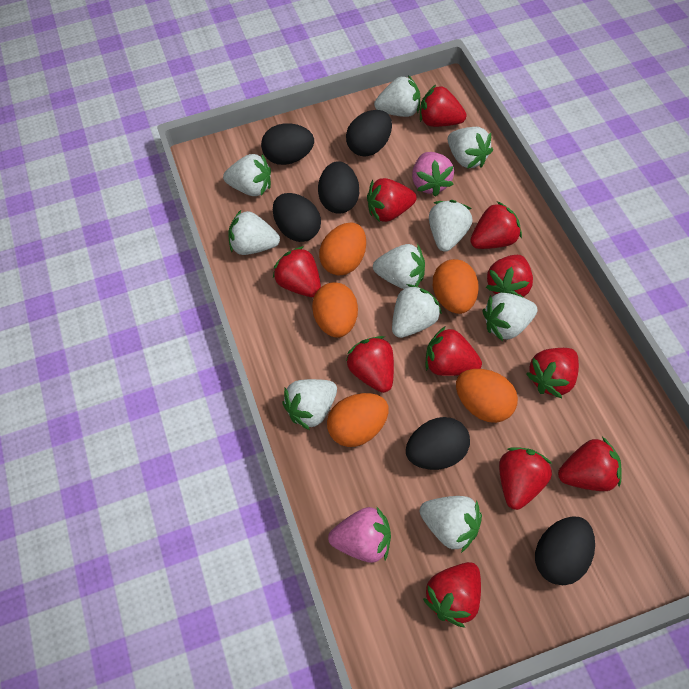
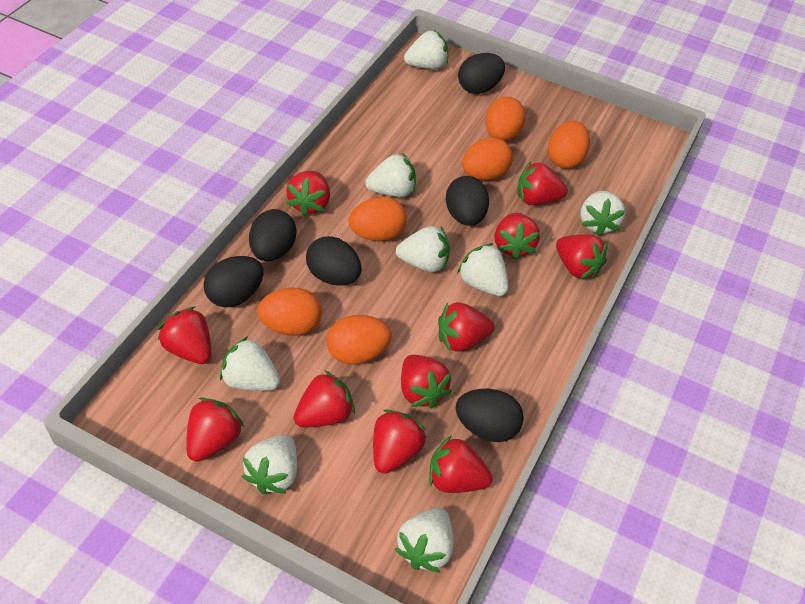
orange egg: 5 -> 6
pink strawberry: 2 -> 0
white strawberry: 10 -> 8

